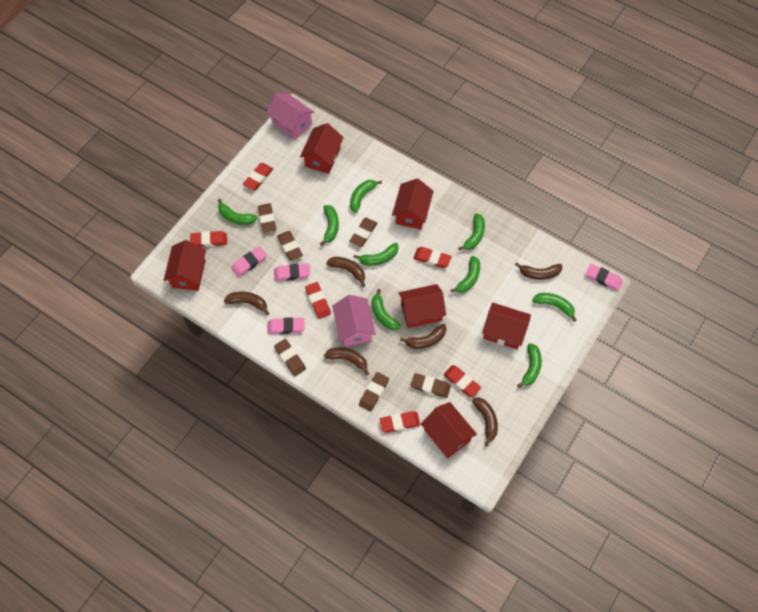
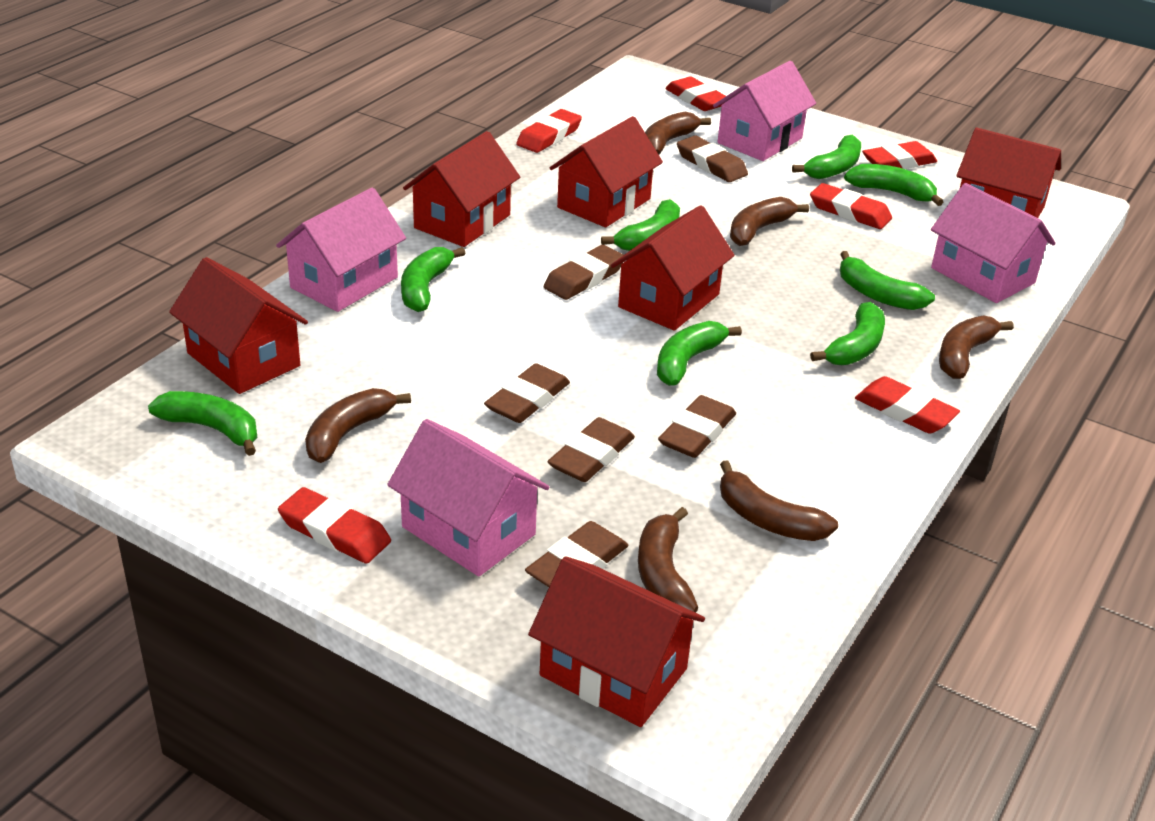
green banana: 9 -> 8
pink eraser: 4 -> 0
pink house: 2 -> 4

